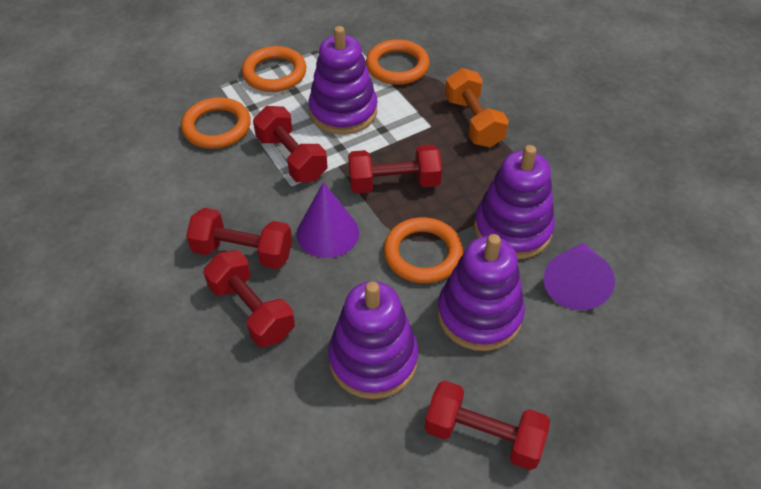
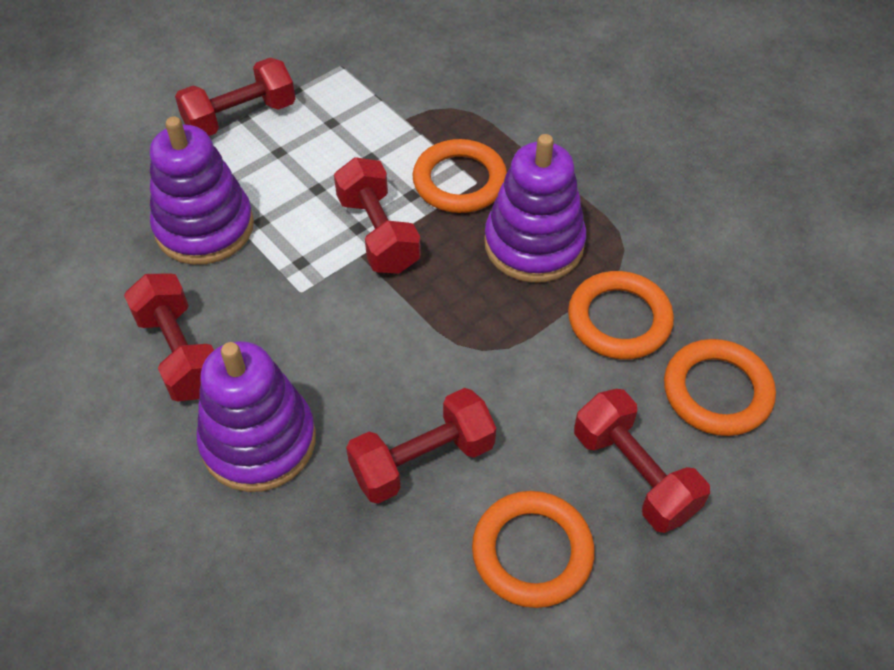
orange dumbbell: 1 -> 0
purple cone: 2 -> 0
purple stacking toy: 4 -> 3

